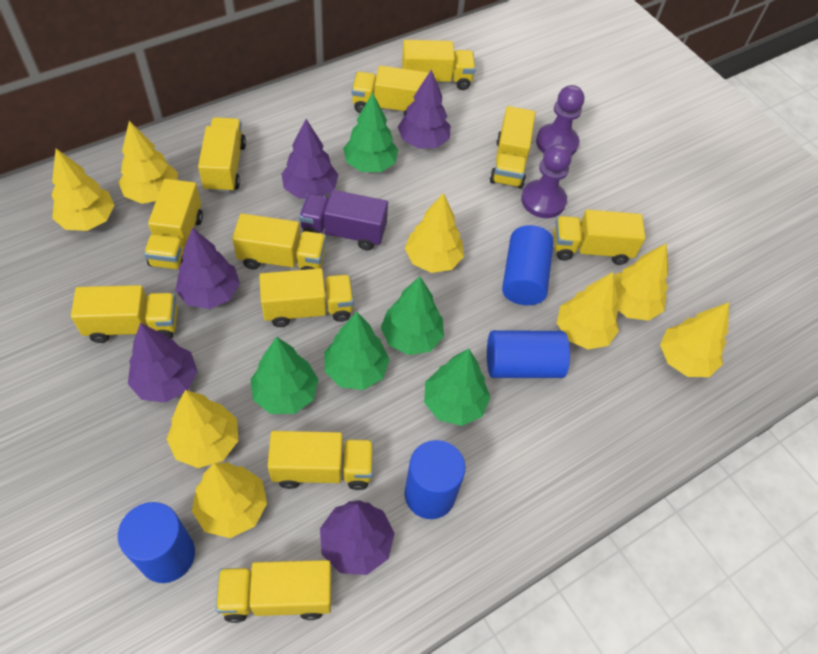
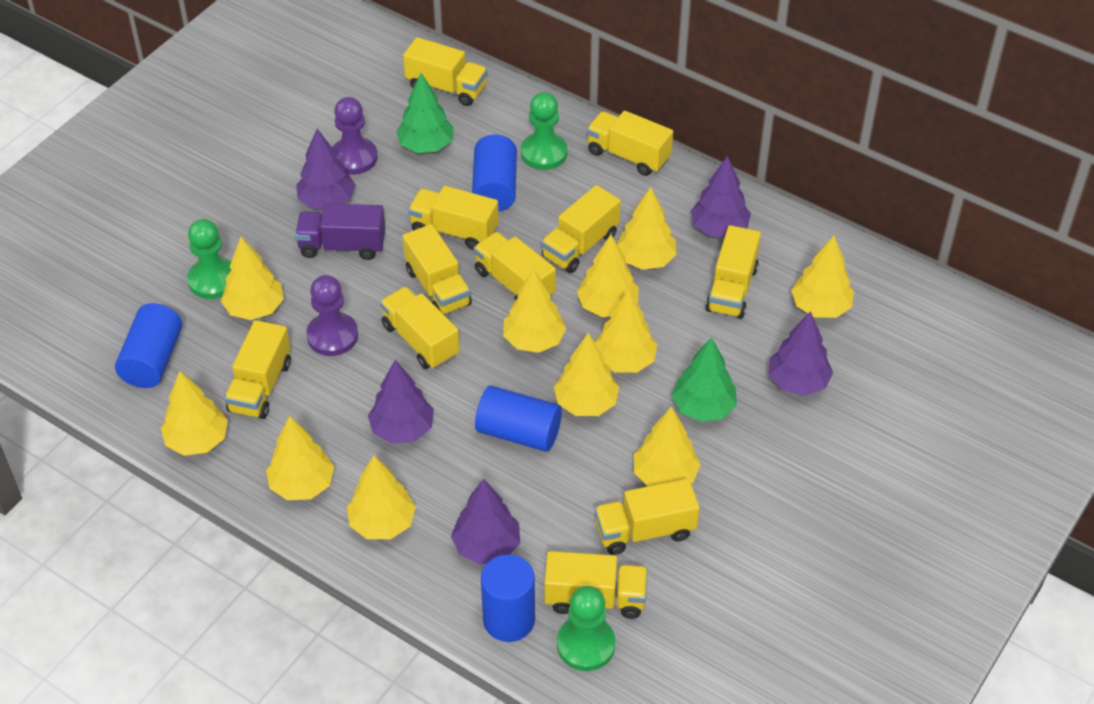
green pawn: 0 -> 3
green tree: 5 -> 2
yellow tree: 8 -> 11

